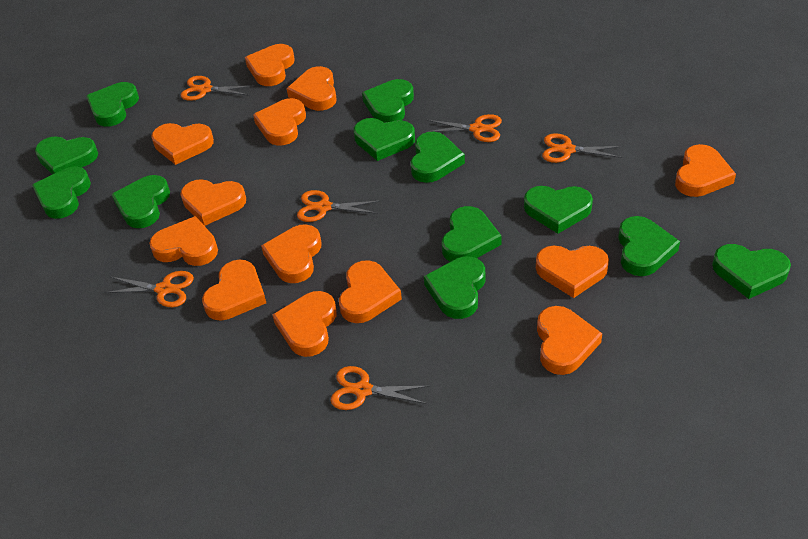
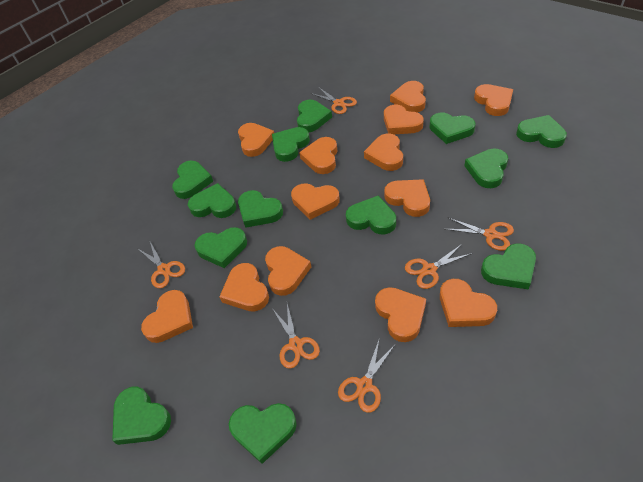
green heart: 12 -> 13

